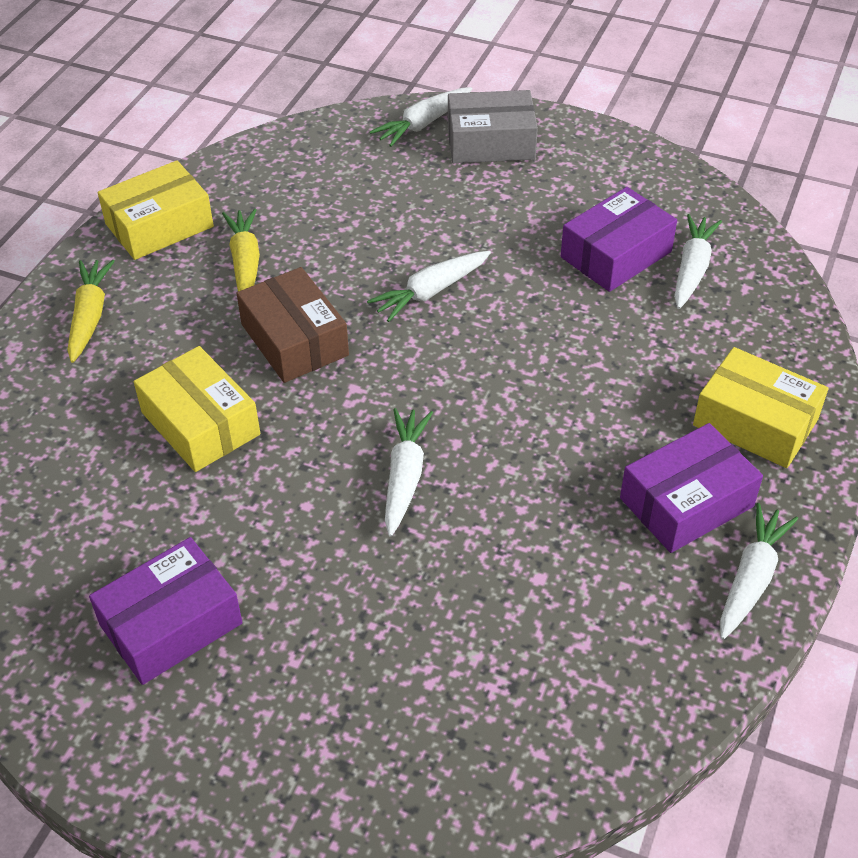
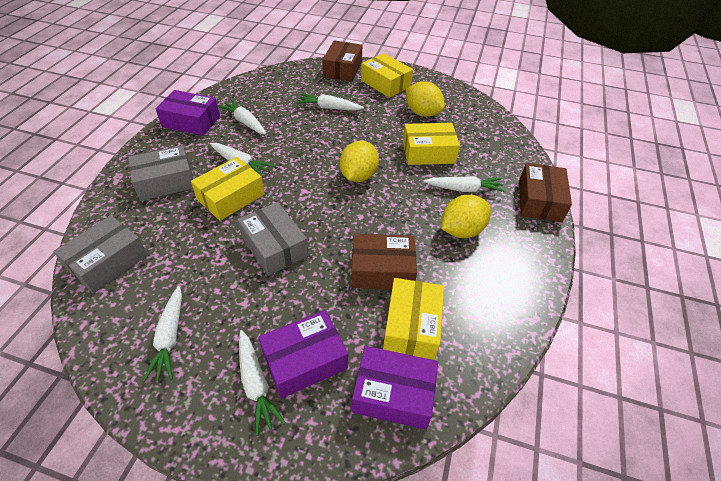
brown box: 1 -> 3
grey box: 1 -> 3
white carrot: 5 -> 6
yellow box: 3 -> 4
yellow carrot: 2 -> 0
yellow lemon: 0 -> 3

